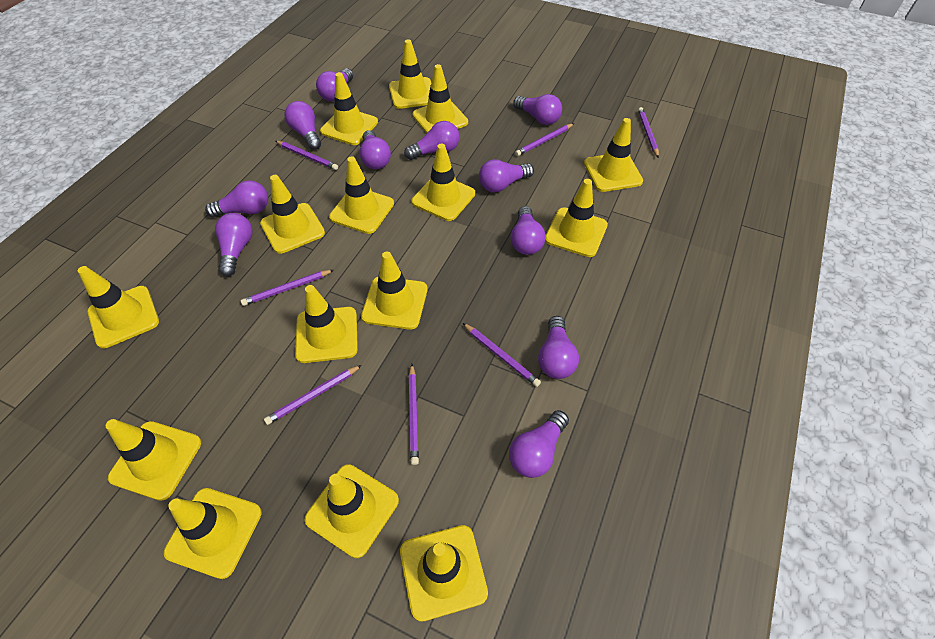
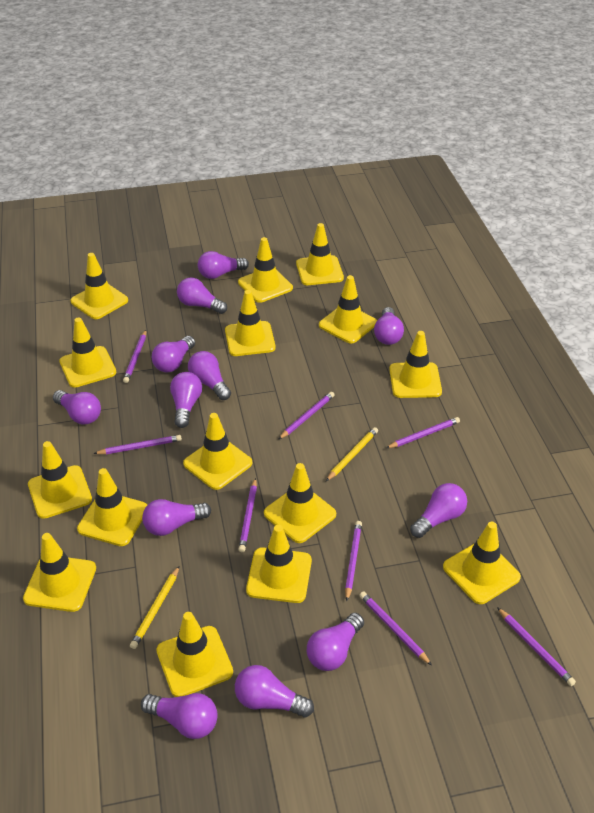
purple light bulb: 11 -> 12
purple pencil: 7 -> 8
yellow pencil: 0 -> 2

